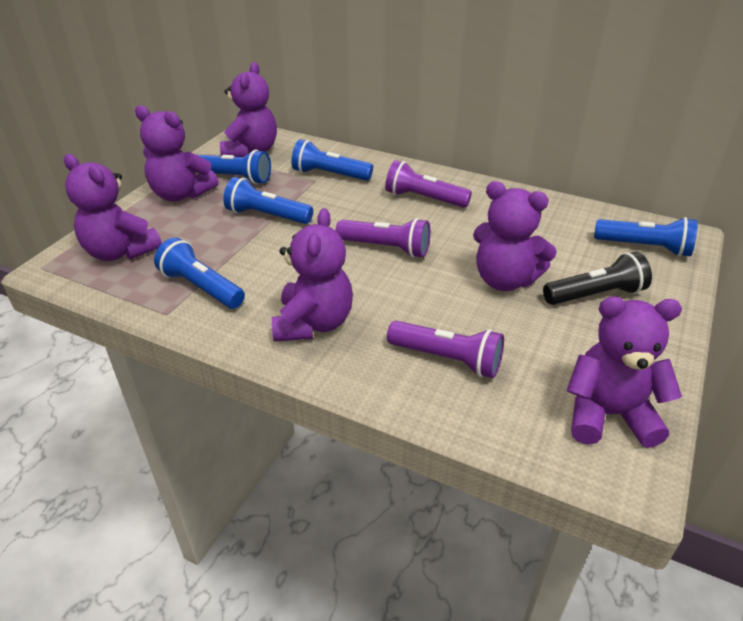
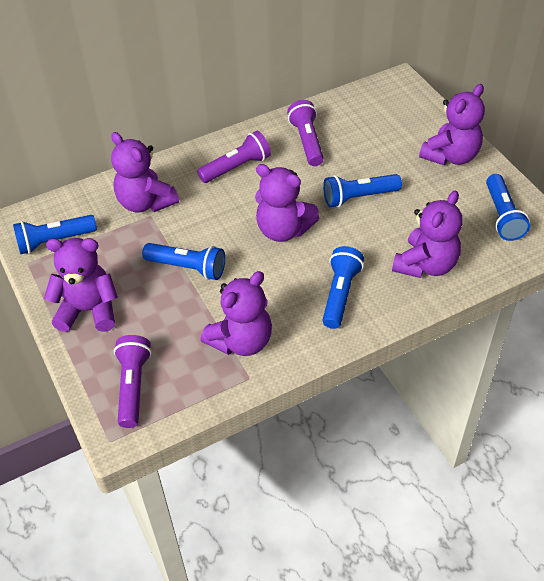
black flashlight: 1 -> 0

